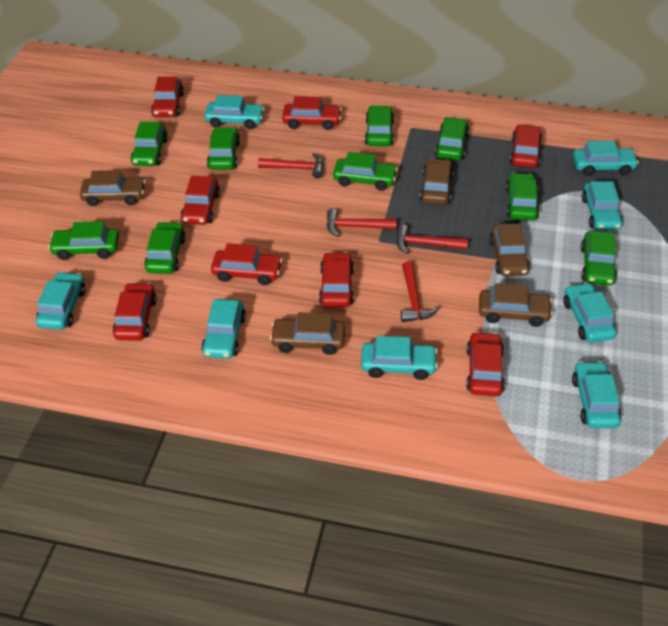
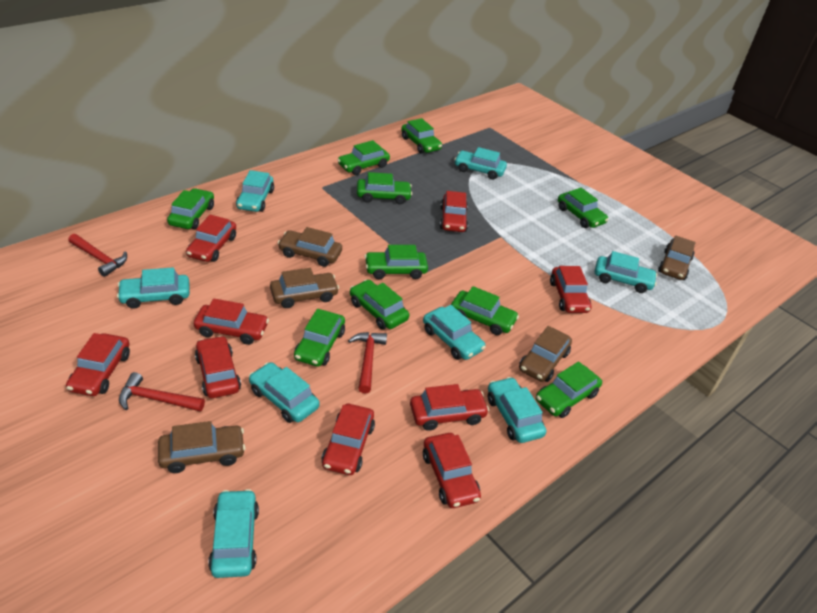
green car: 9 -> 10
red car: 8 -> 9
red hammer: 4 -> 3

